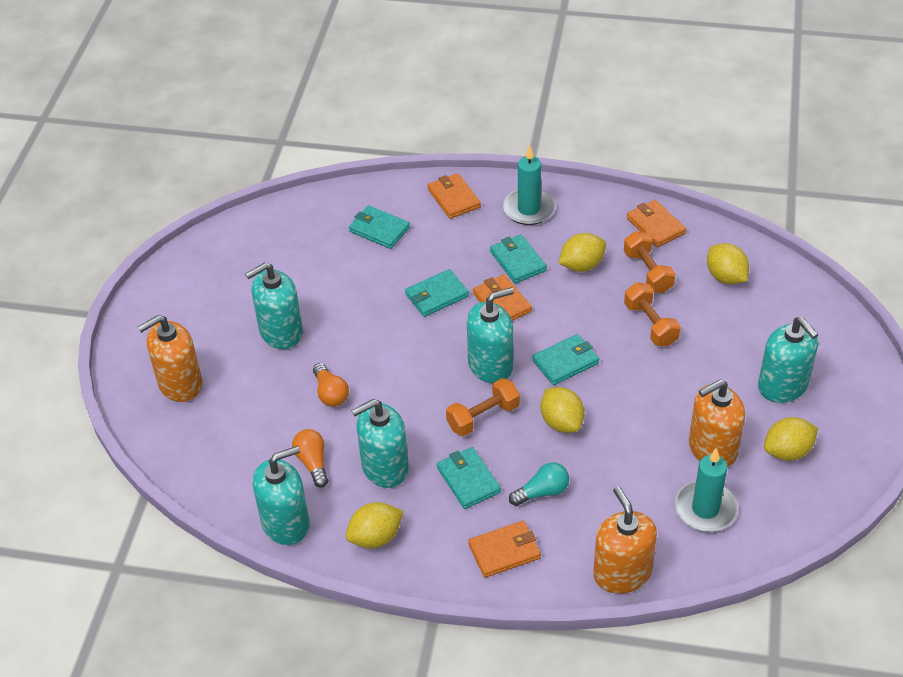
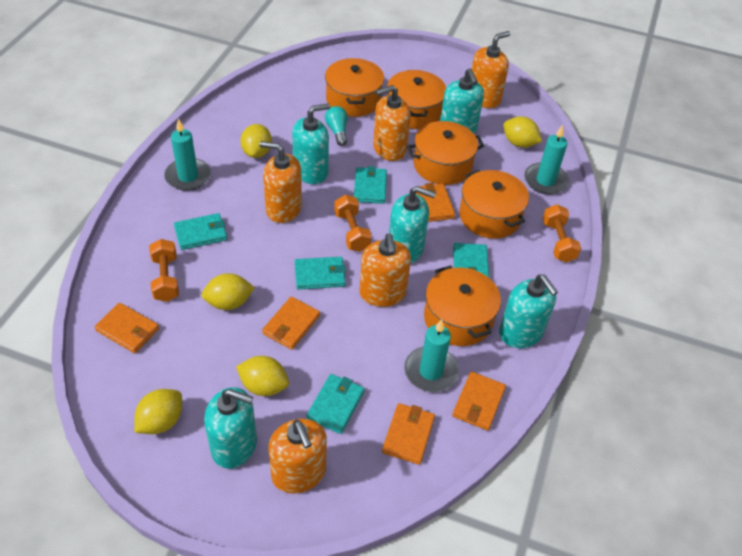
orange light bulb: 2 -> 0
orange pot: 0 -> 5
orange soap dispenser: 3 -> 5
orange wallet: 4 -> 5
turquoise candle: 2 -> 3

